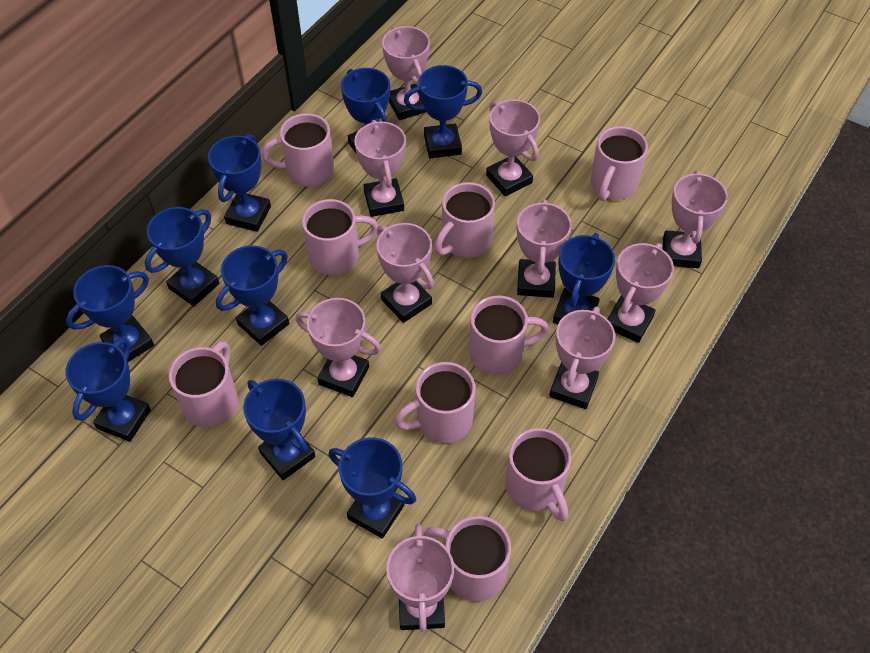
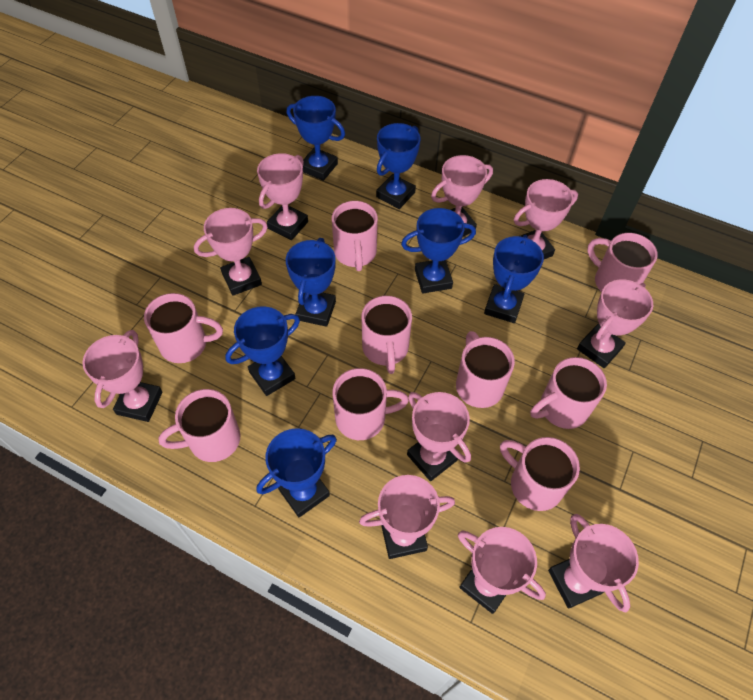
blue trophy: 10 -> 7

